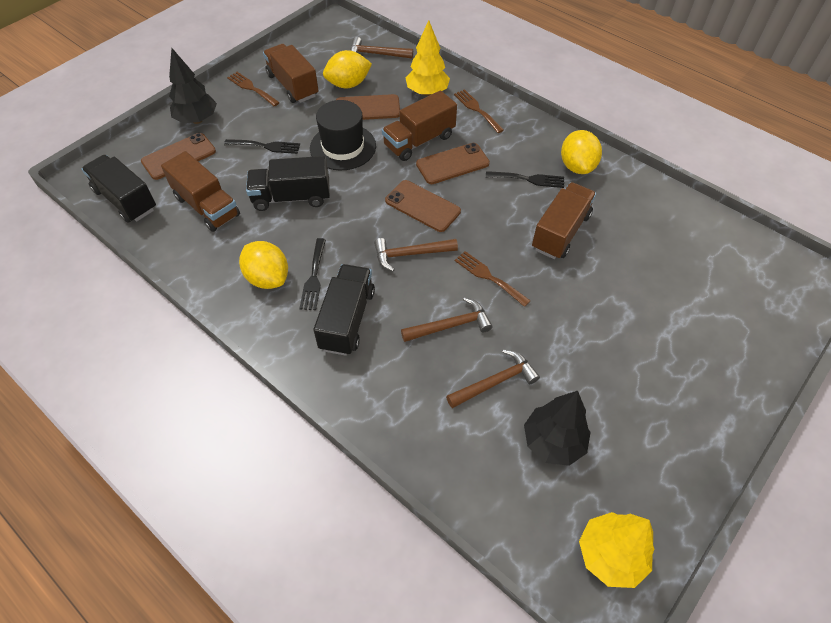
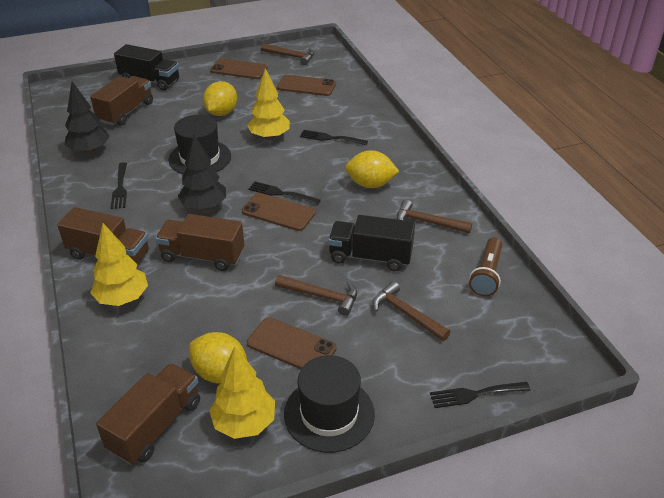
black fork: 3 -> 4
black hat: 1 -> 2
black truck: 3 -> 2
brown flashlight: 0 -> 1
brown fork: 3 -> 0
yellow tree: 2 -> 3

